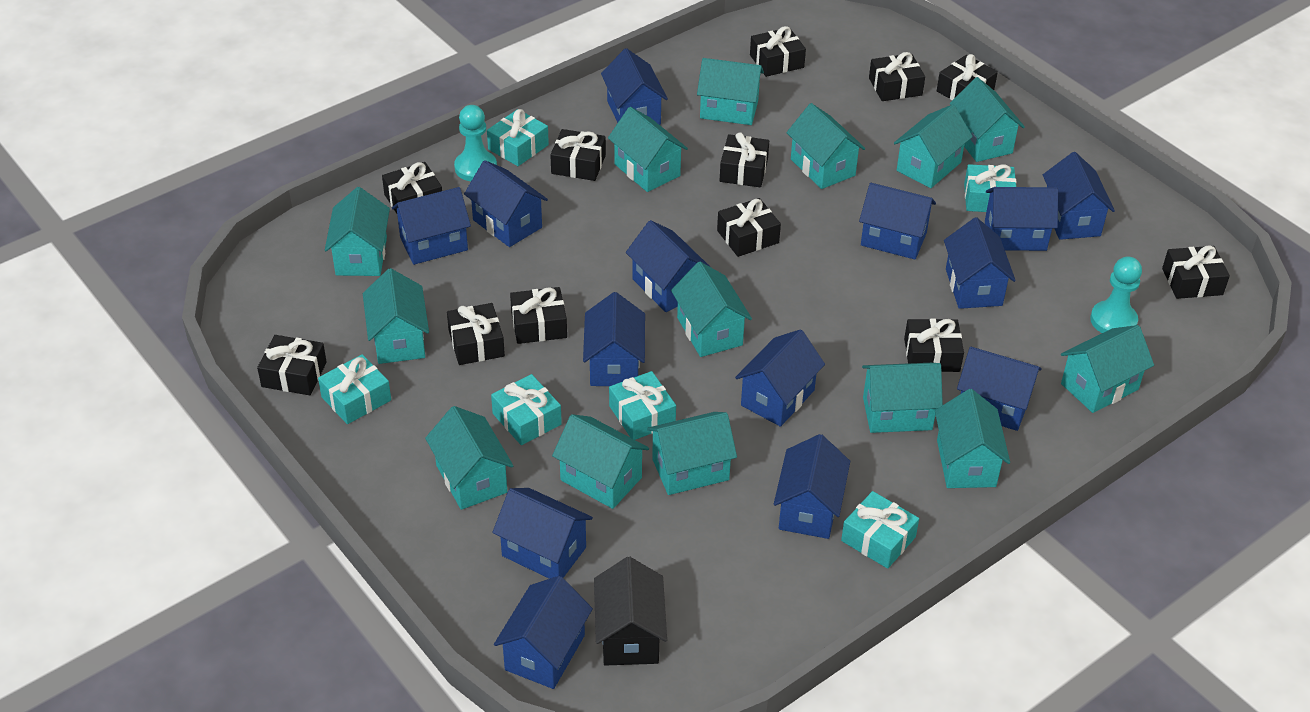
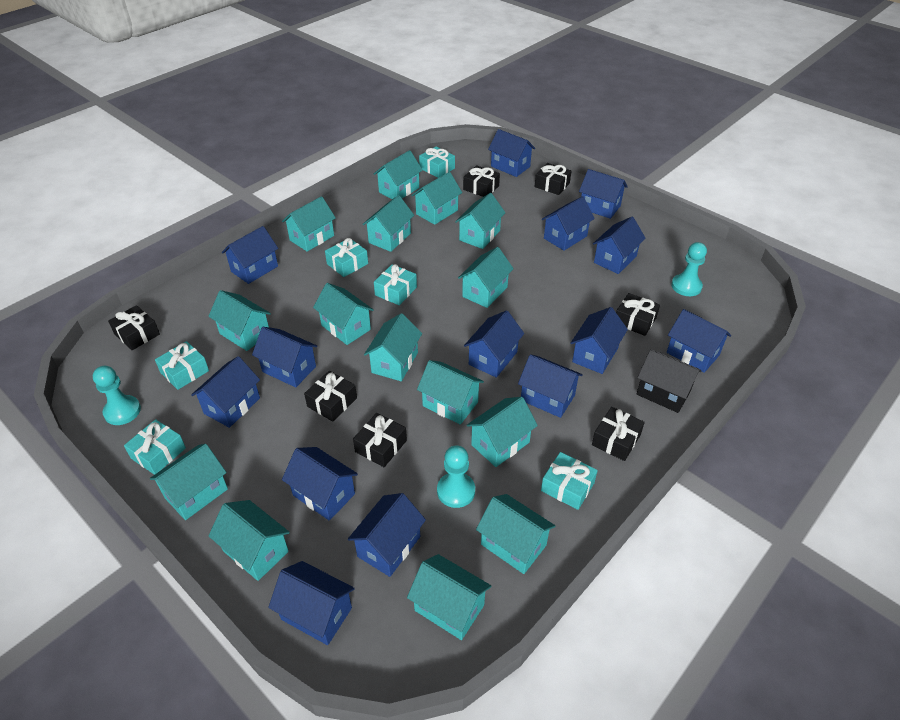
black gift: 12 -> 7
turquoise house: 14 -> 15
turquoise pawn: 2 -> 3

